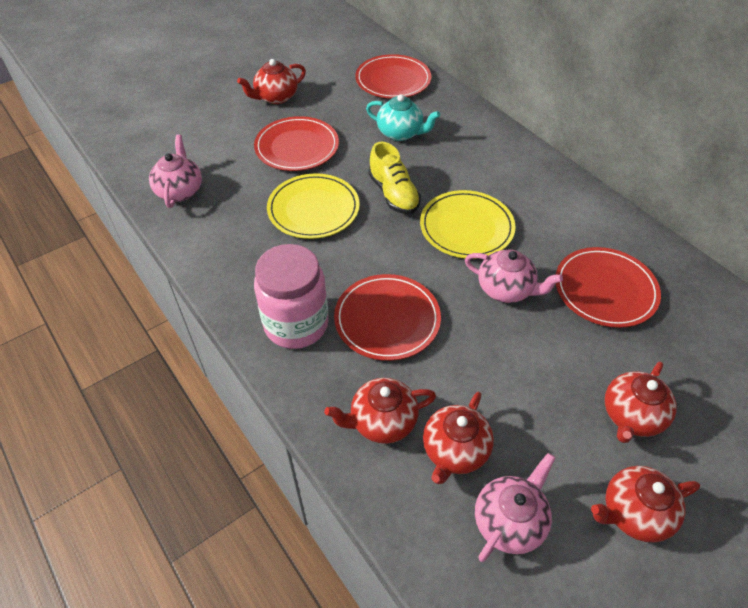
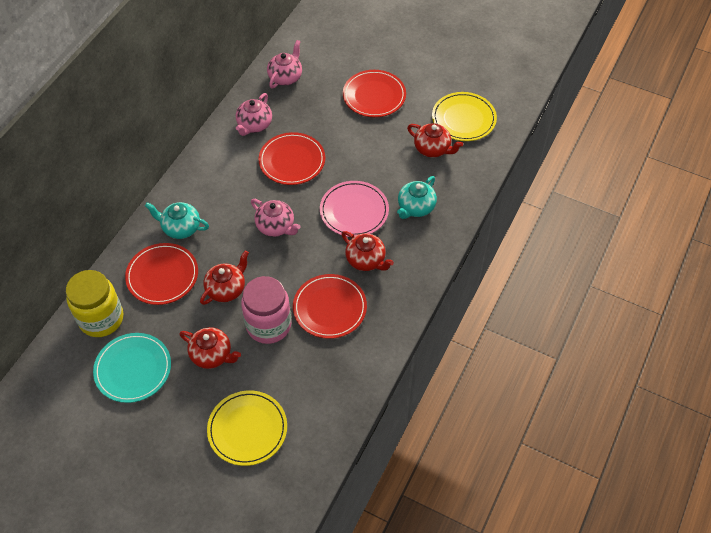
pink plate: 0 -> 1
red teapot: 5 -> 4
turquoise plate: 0 -> 1
turquoise teapot: 1 -> 2
yellow jar: 0 -> 1
yellow shoe: 1 -> 0

